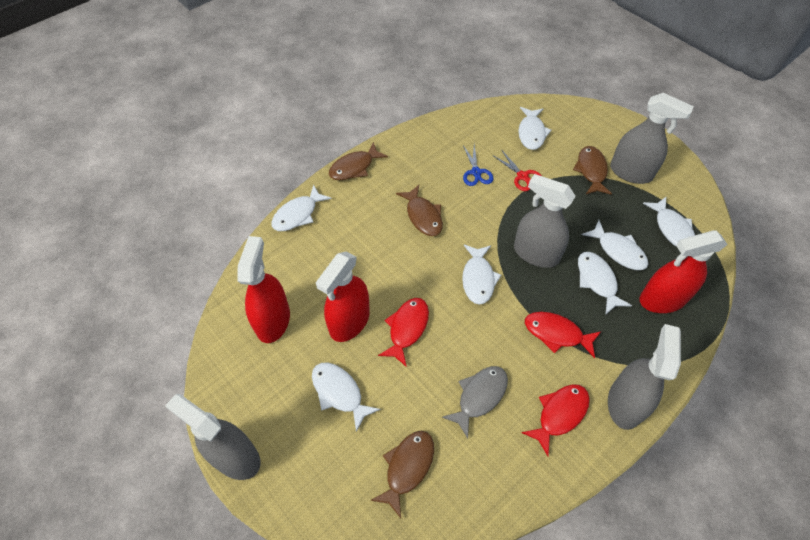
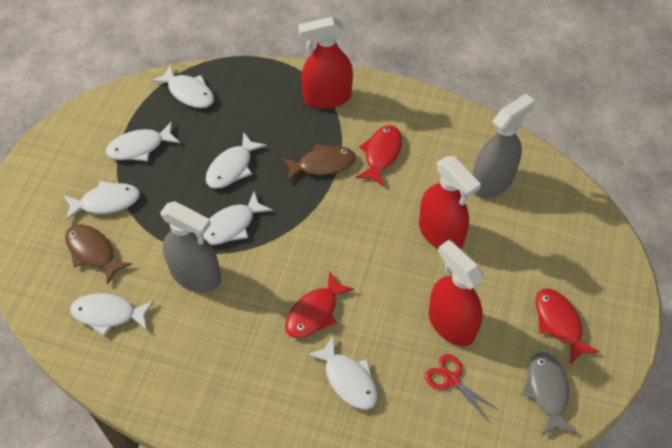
blue scissors: 1 -> 0
brown fish: 4 -> 2
grey spray bottle: 4 -> 2

